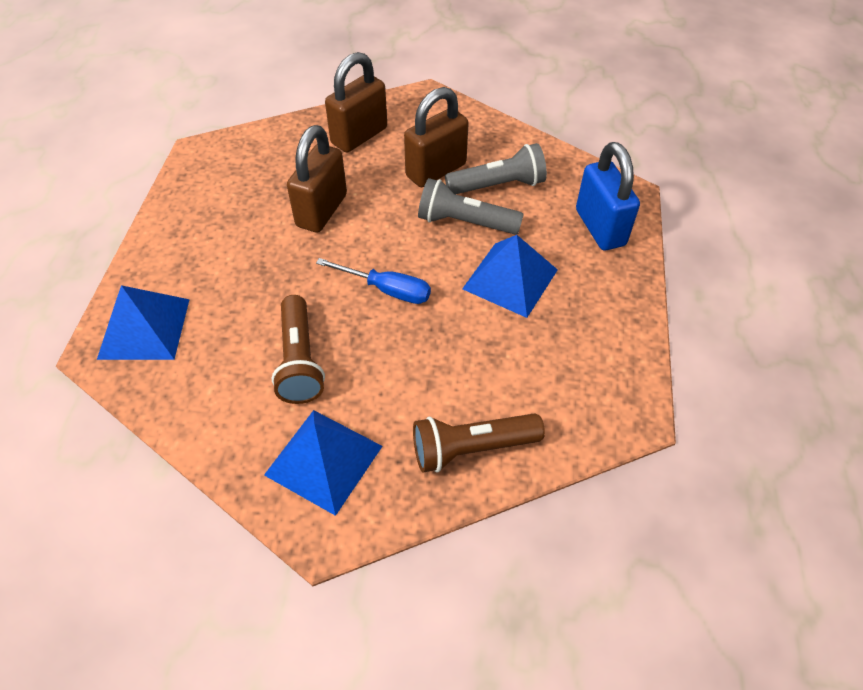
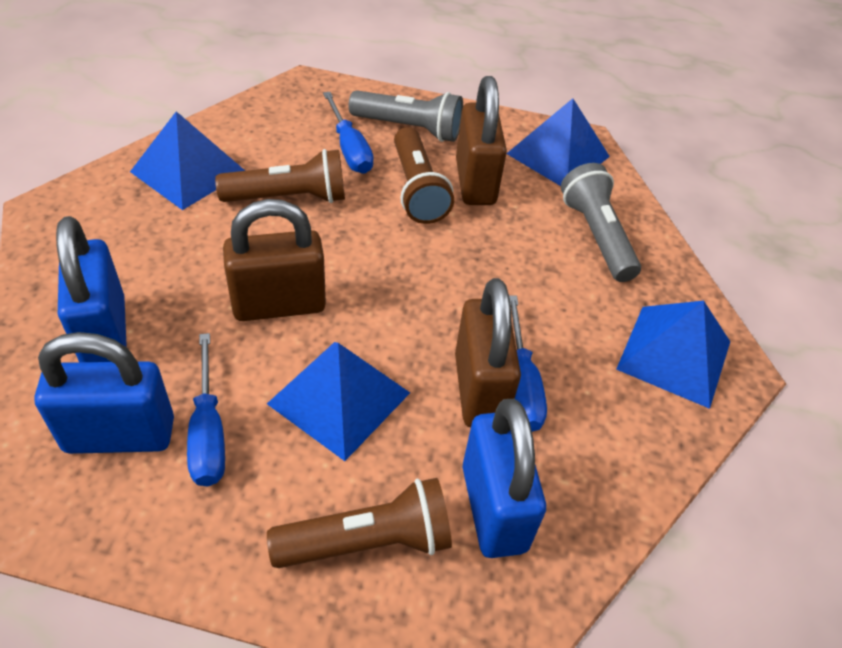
blue padlock: 1 -> 3
blue pyramid: 3 -> 4
blue screwdriver: 1 -> 3
brown flashlight: 2 -> 3

